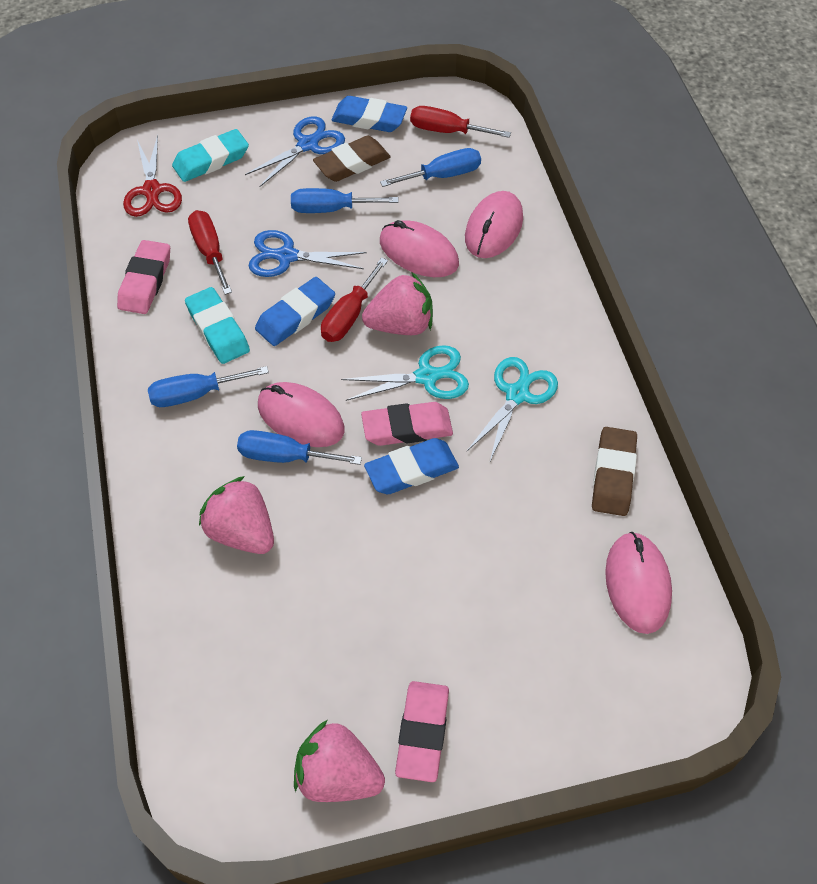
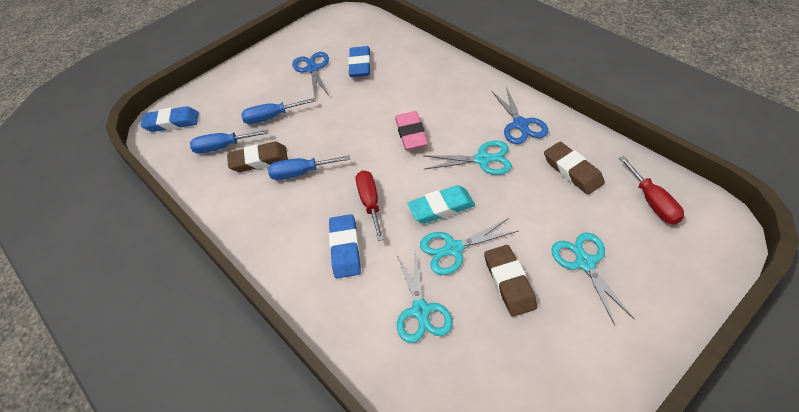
blue screwdriver: 4 -> 3
brown eraser: 2 -> 3
pink eraser: 3 -> 1
pink mouse: 4 -> 0
pink strawberry: 3 -> 0
red scissors: 1 -> 0
red screwdriver: 3 -> 2
turquoise eraser: 2 -> 1
turquoise scissors: 2 -> 4

